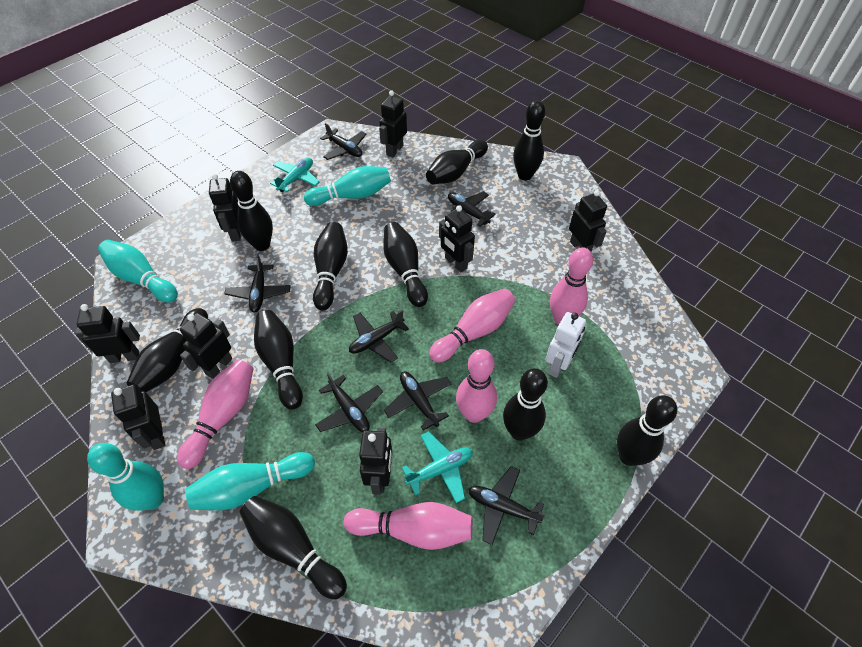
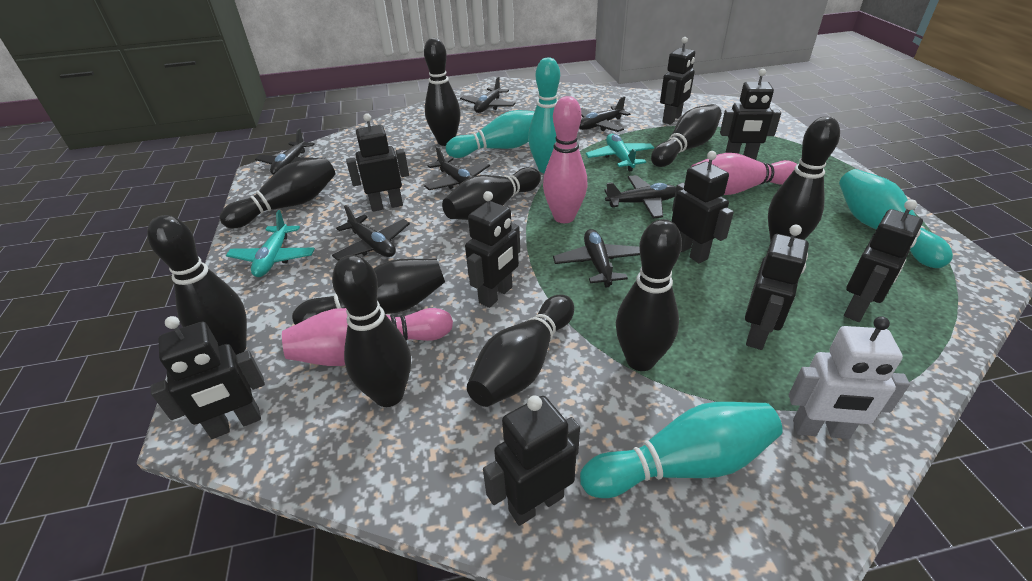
black robot: 8 -> 9
pink bowling pin: 5 -> 3

